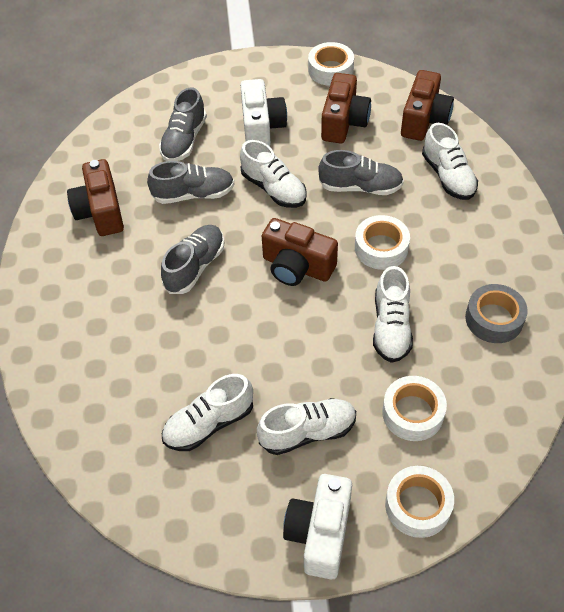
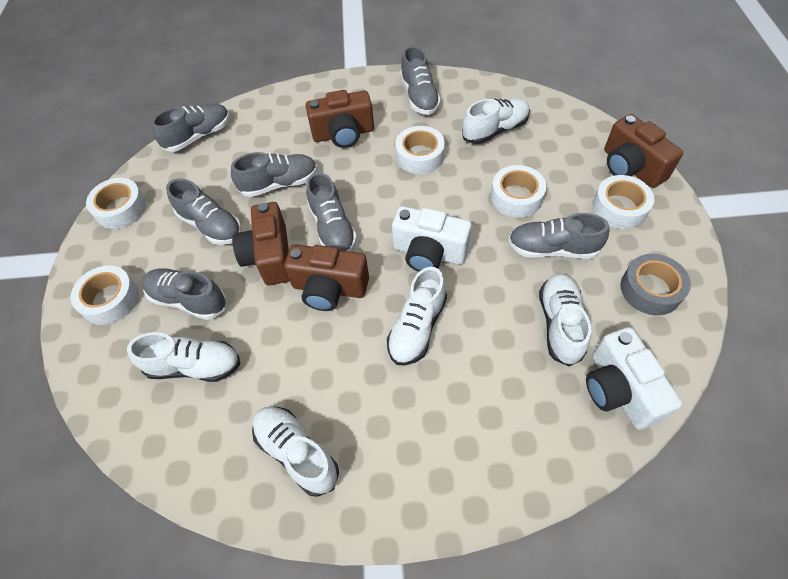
grey shoe: 4 -> 7
white tape: 4 -> 5

